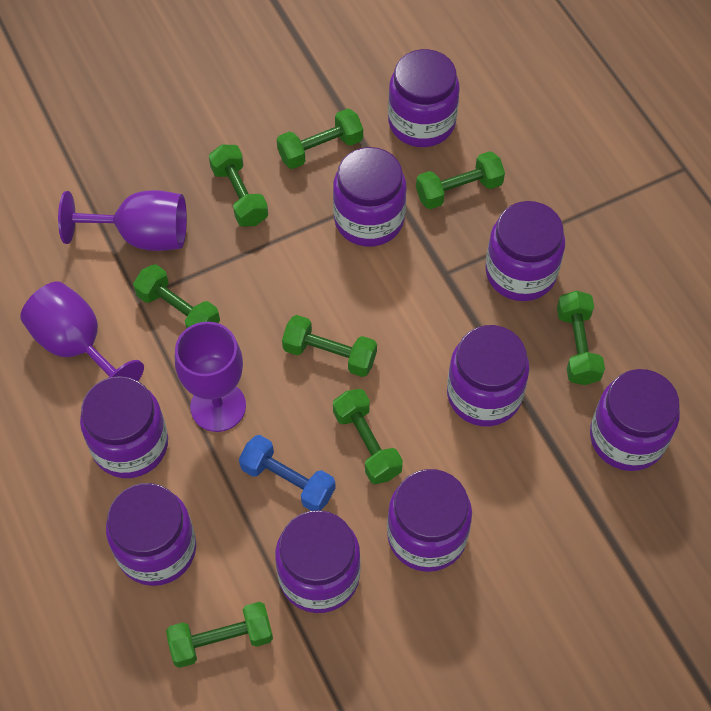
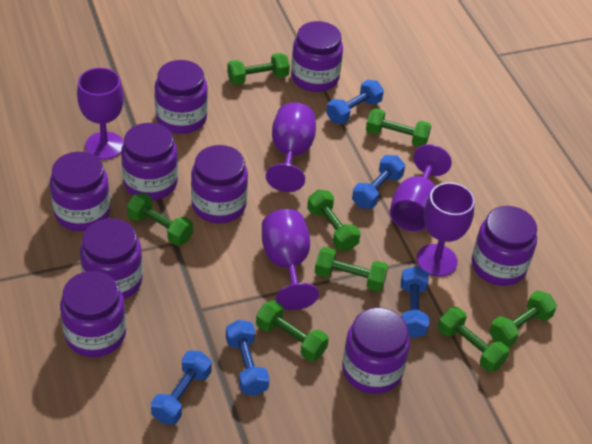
blue dumbbell: 1 -> 5
purple goblet: 3 -> 5

